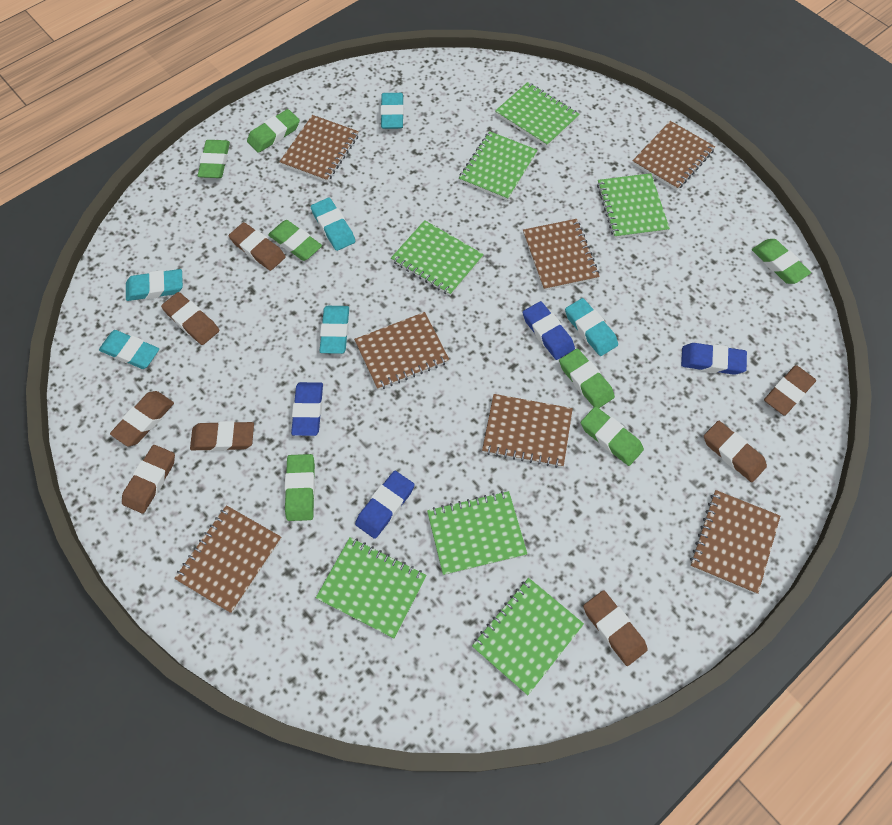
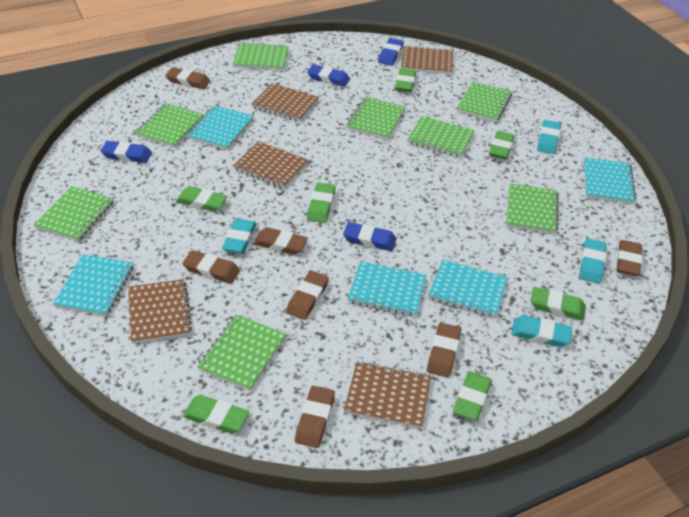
brown eraser: 8 -> 7
brown notebook: 7 -> 5
green notebook: 7 -> 8
turquoise eraser: 6 -> 4
turquoise notebook: 0 -> 5

